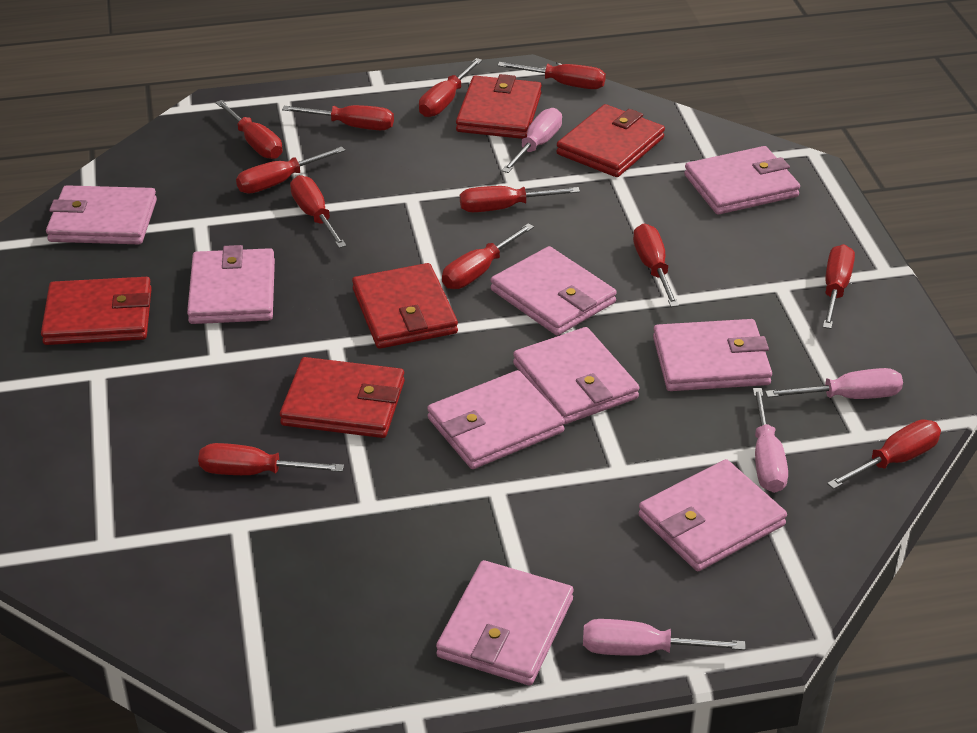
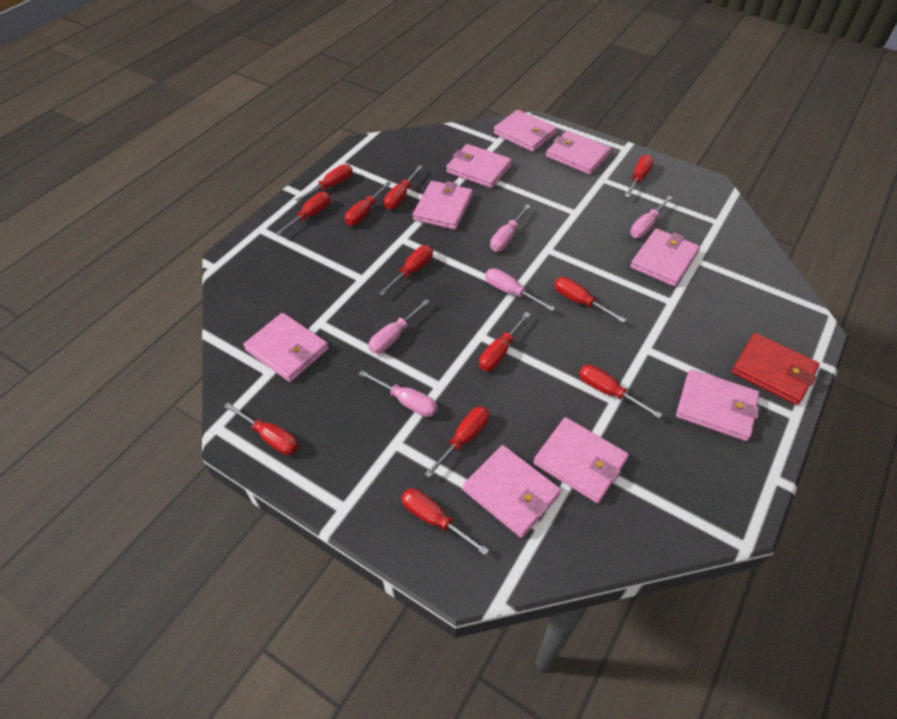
pink screwdriver: 4 -> 5
red wallet: 5 -> 1

